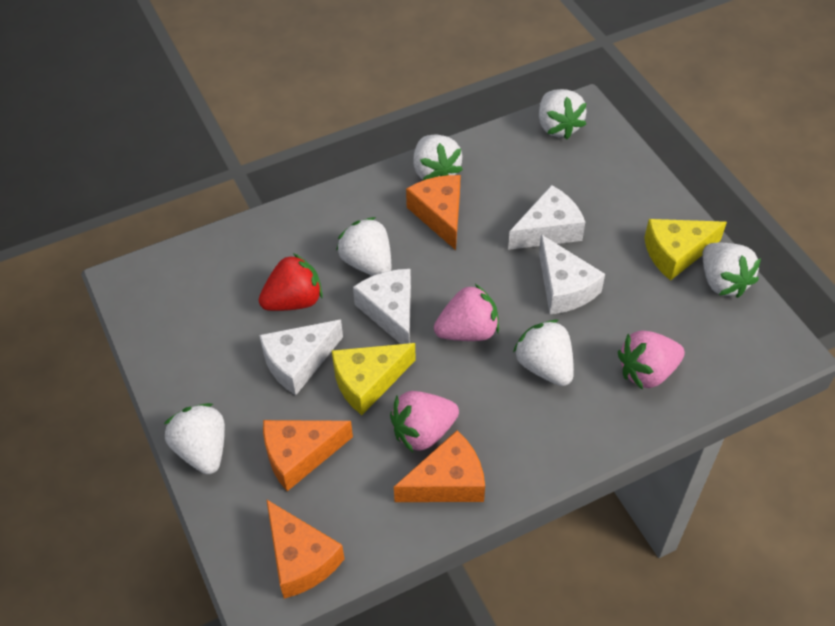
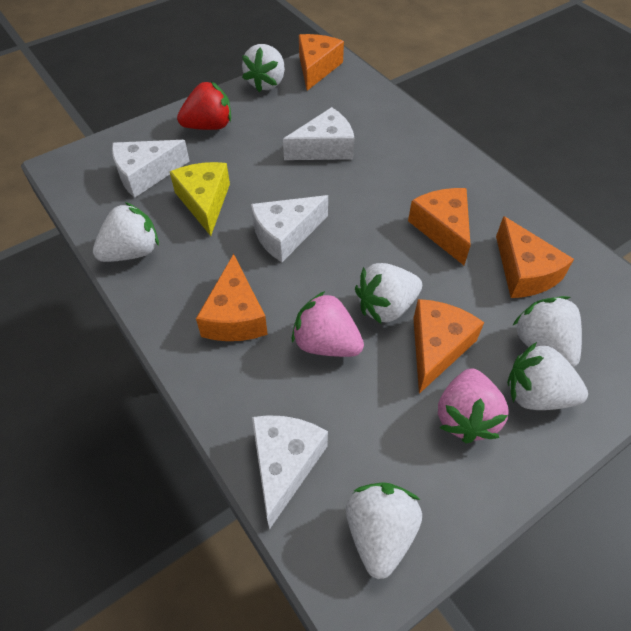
orange cheese: 4 -> 5
pink strawberry: 3 -> 2
yellow cheese: 2 -> 1

